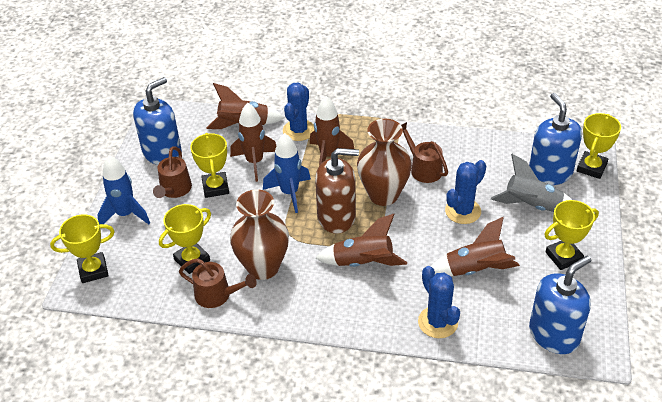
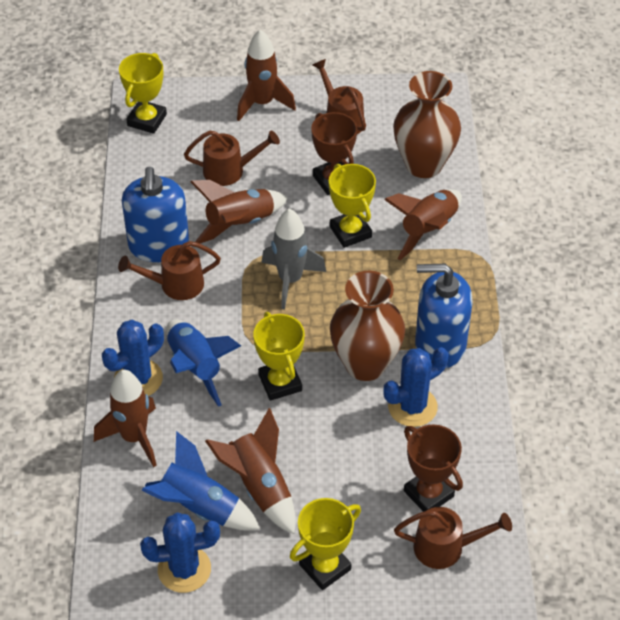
blue soap dispenser: 3 -> 2
brown soap dispenser: 1 -> 0
brown trophy: 0 -> 2
brown watering can: 3 -> 4
yellow trophy: 5 -> 4

